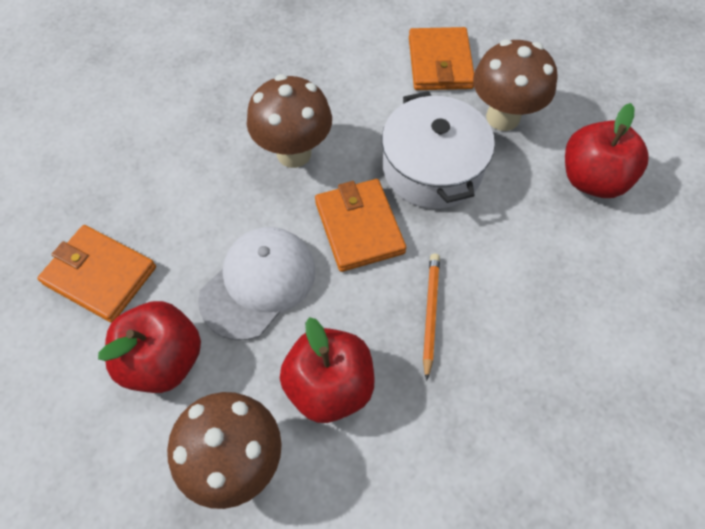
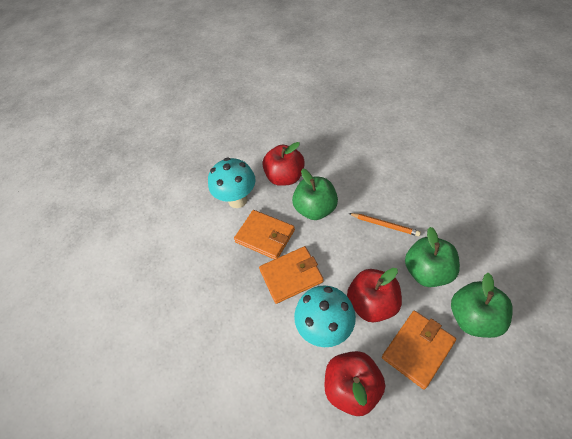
brown mushroom: 3 -> 0
green apple: 0 -> 3
turquoise mushroom: 0 -> 2
white cap: 1 -> 0
white pot: 1 -> 0

